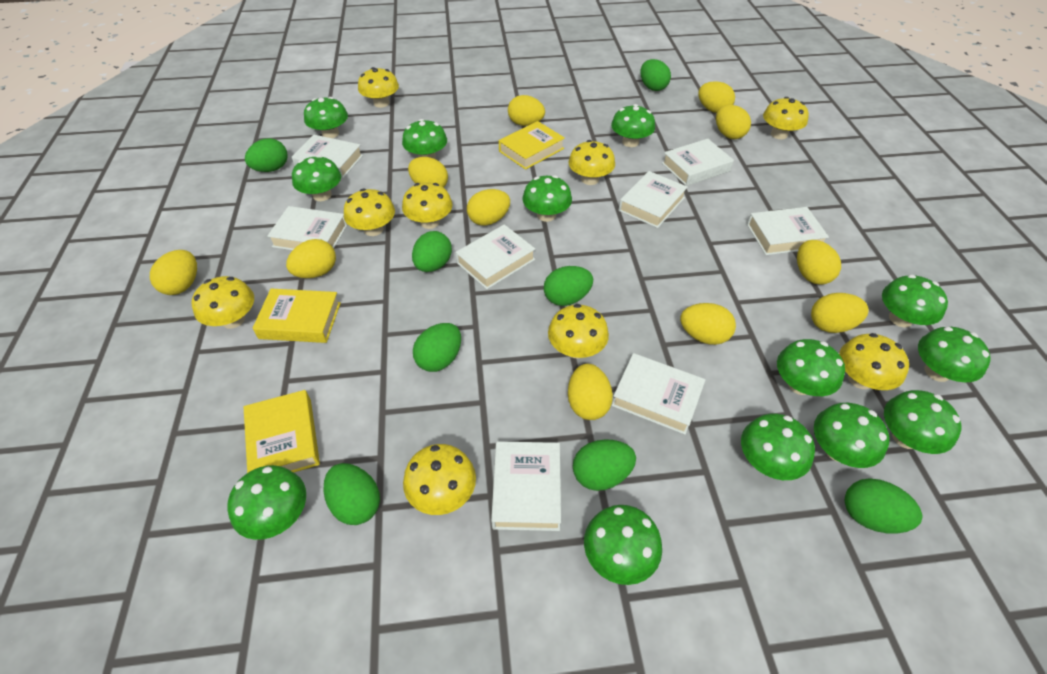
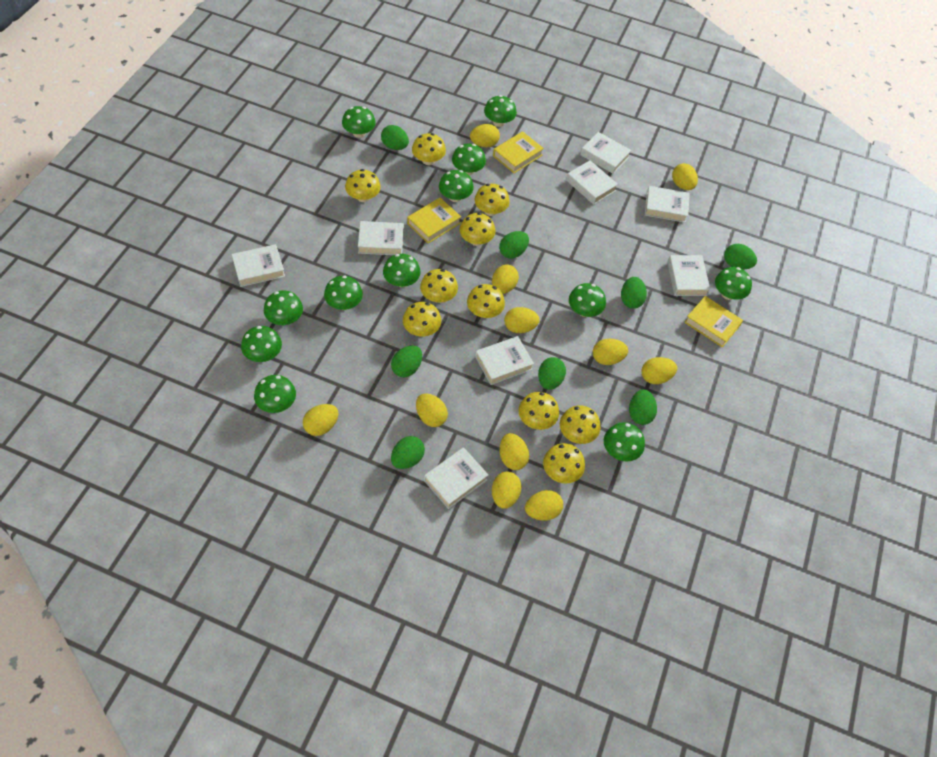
green mushroom: 13 -> 12
yellow mushroom: 9 -> 10

